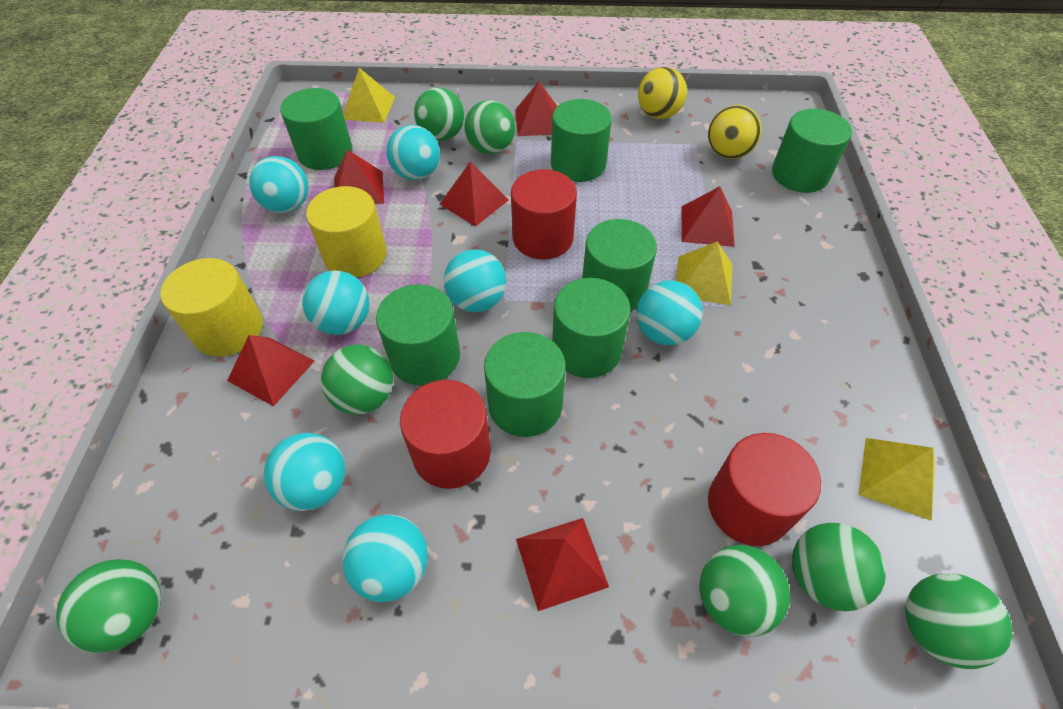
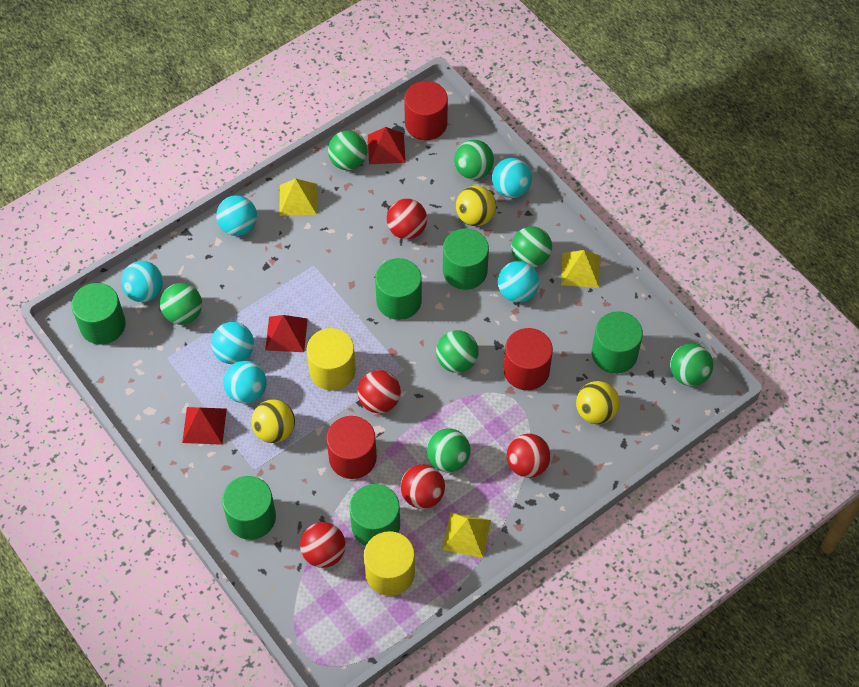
green cylinder: 7 -> 6
red ball: 0 -> 5
red pyramid: 6 -> 3
turquoise ball: 7 -> 6
yellow ball: 2 -> 3

